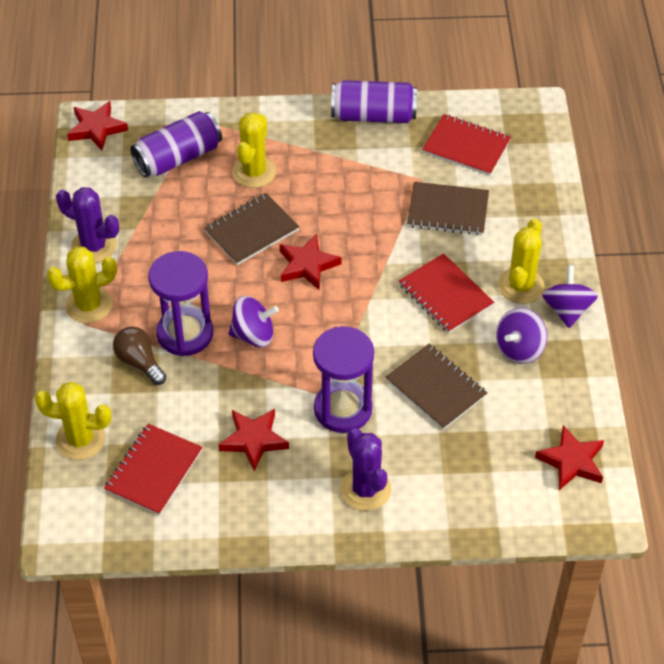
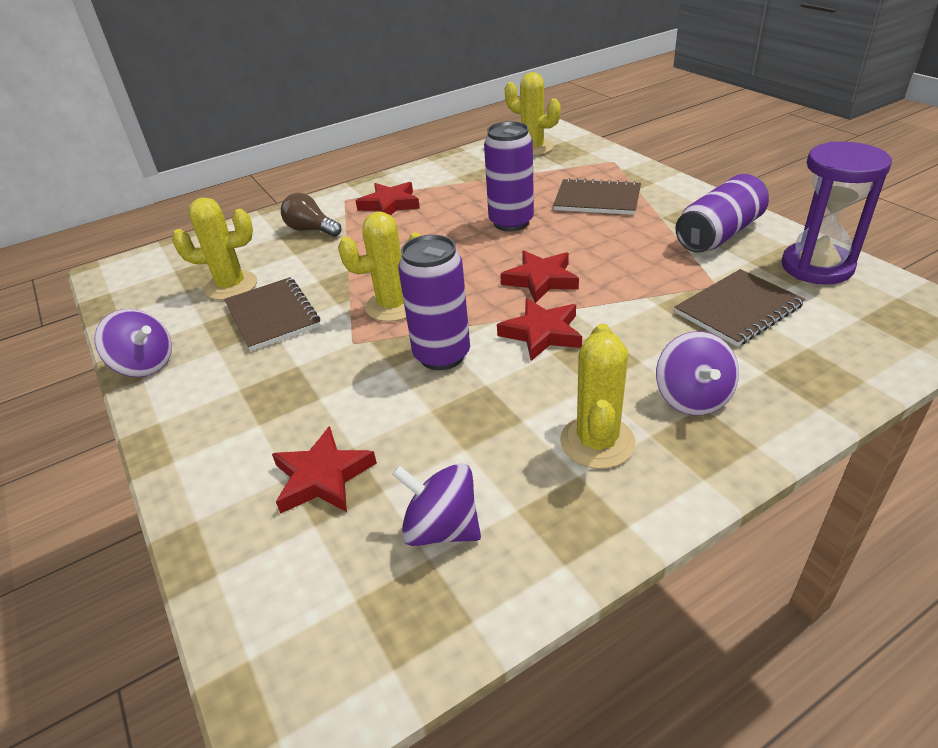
purple cactus: 2 -> 0
purple can: 2 -> 3
purple hourglass: 2 -> 1
red notebook: 3 -> 0

